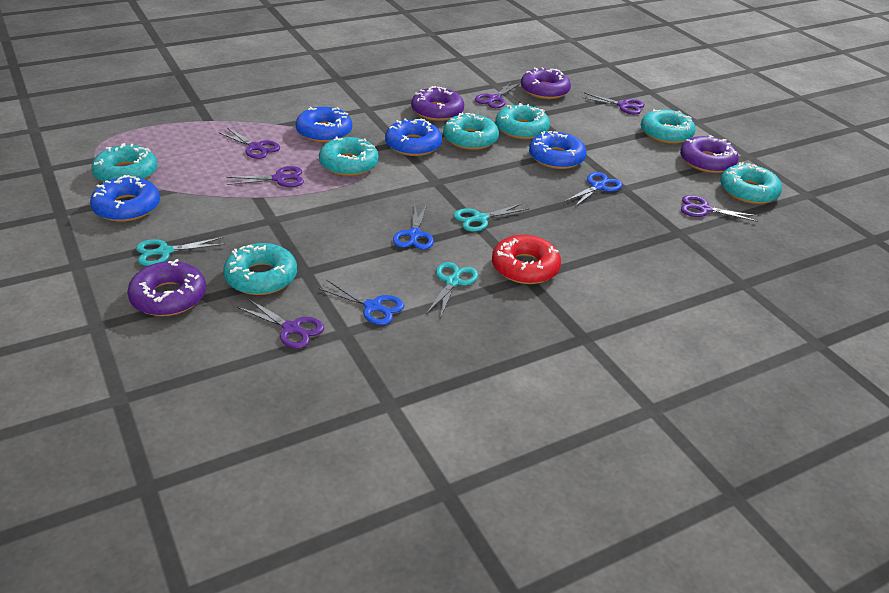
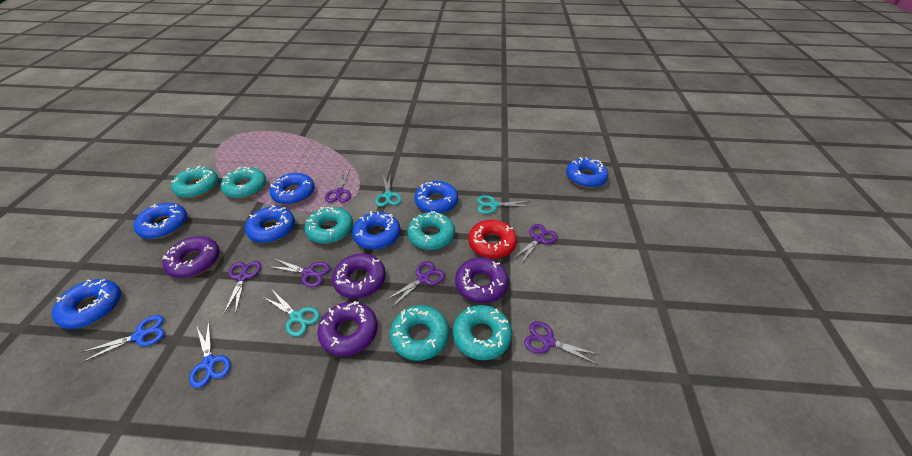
blue donut: 4 -> 7
blue scissors: 3 -> 2
turquoise donut: 7 -> 6

